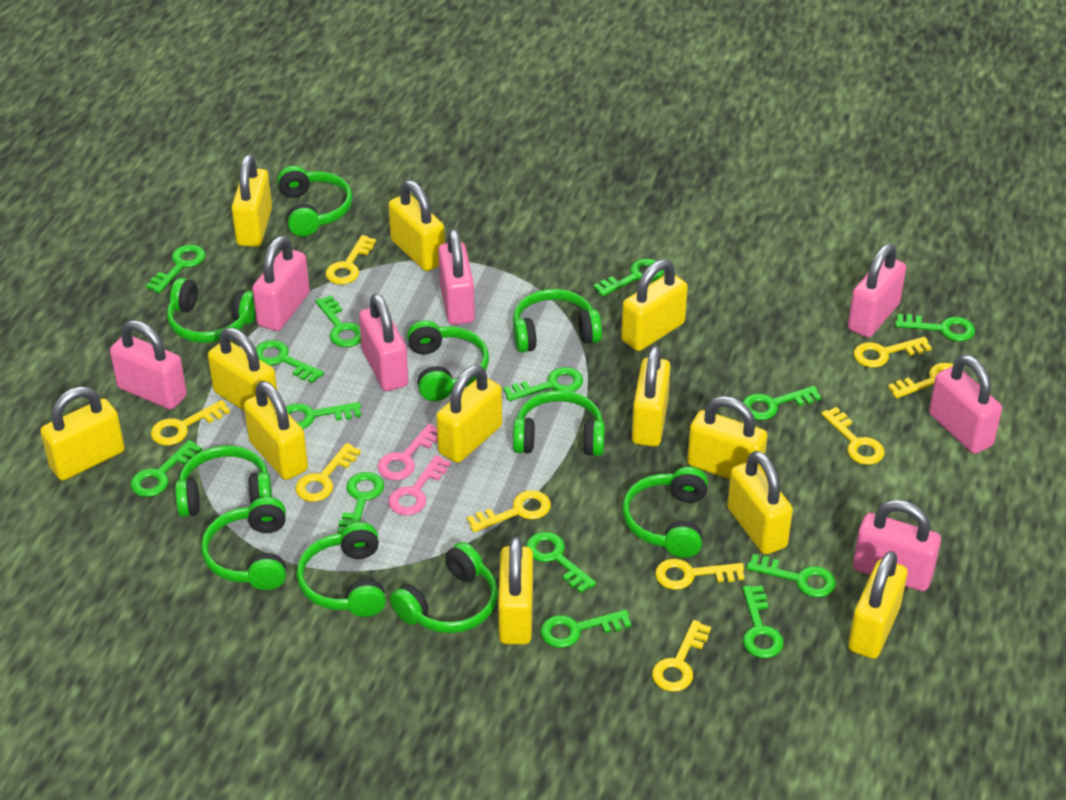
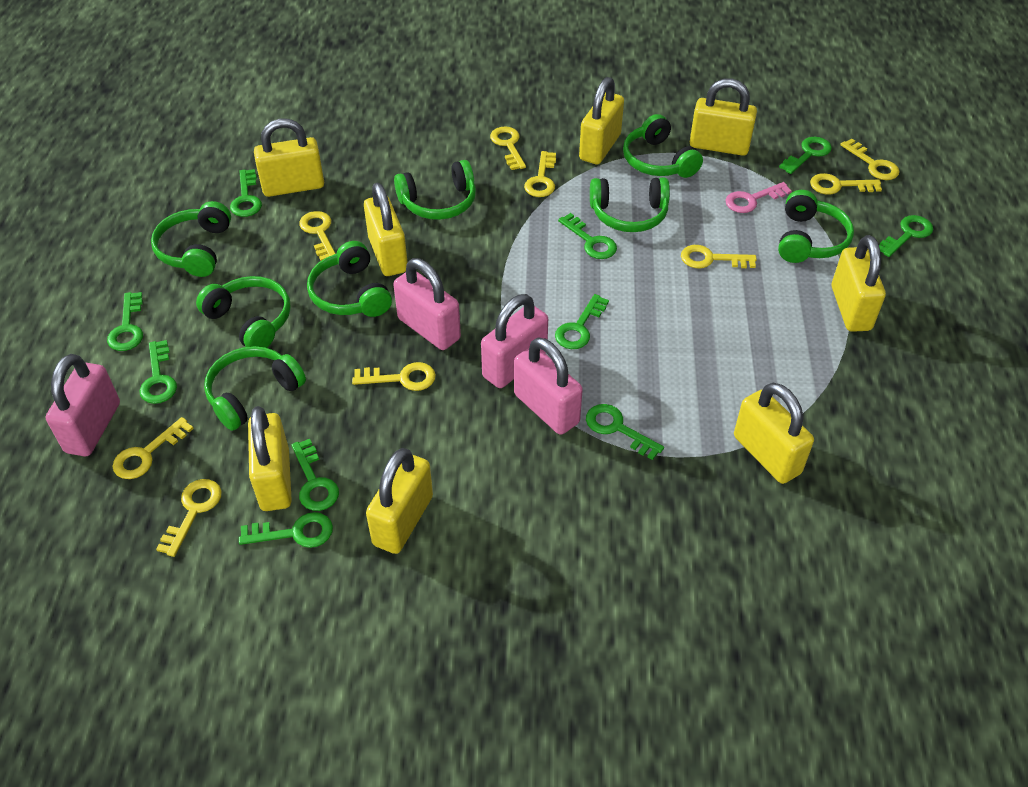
green headphones: 10 -> 8
green key: 14 -> 10
pink key: 2 -> 1
pink padlock: 7 -> 4
yellow padlock: 12 -> 8

